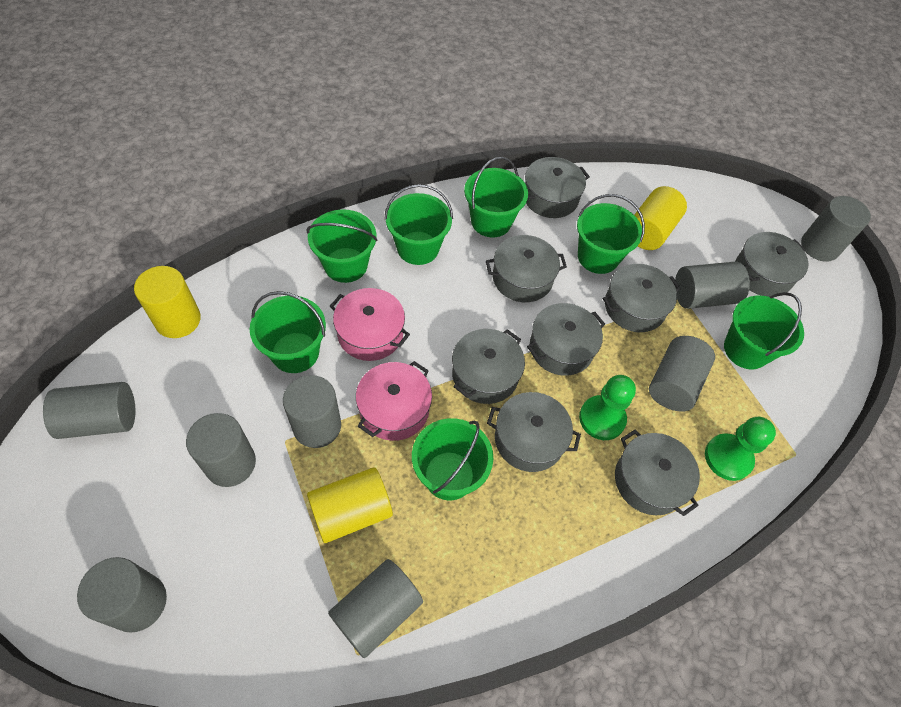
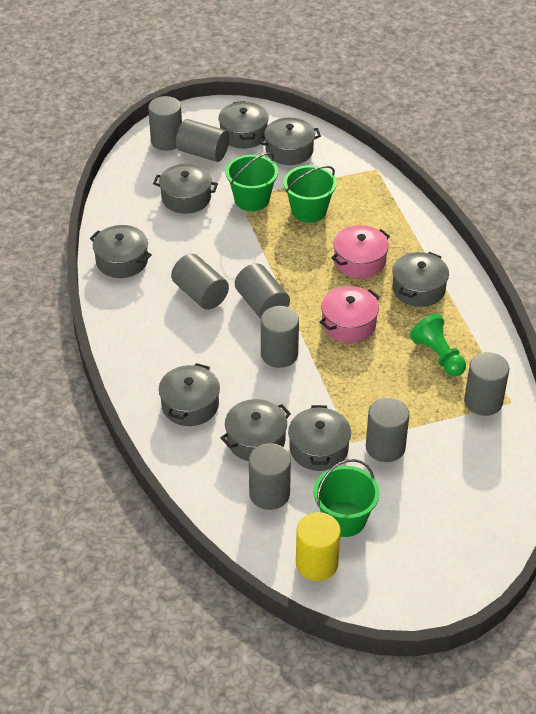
green bucket: 7 -> 3
green pawn: 2 -> 1
yellow cylinder: 3 -> 1

